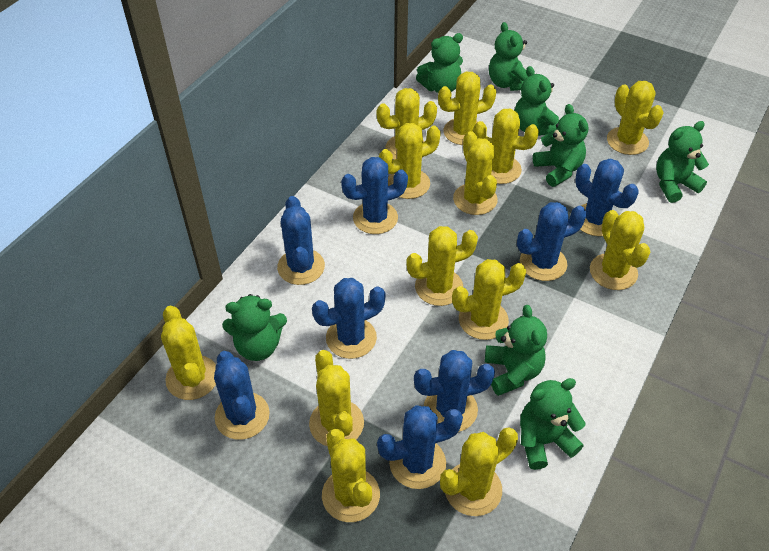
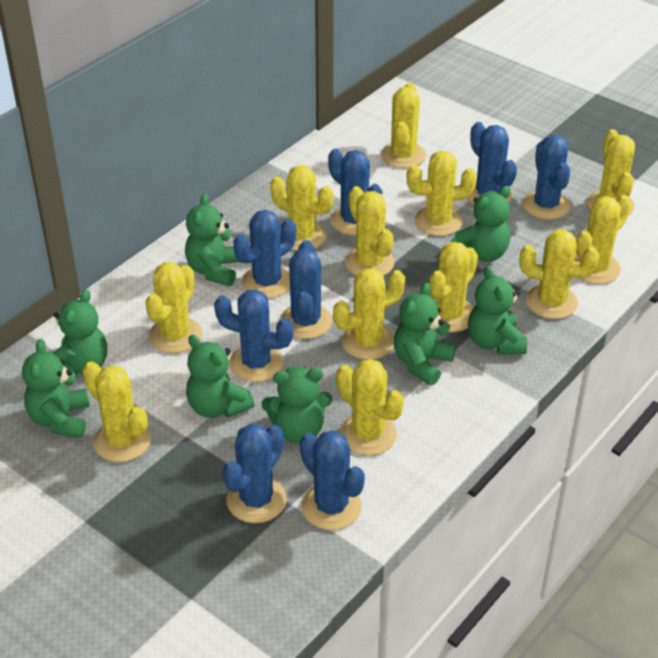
yellow cactus: 13 -> 12

